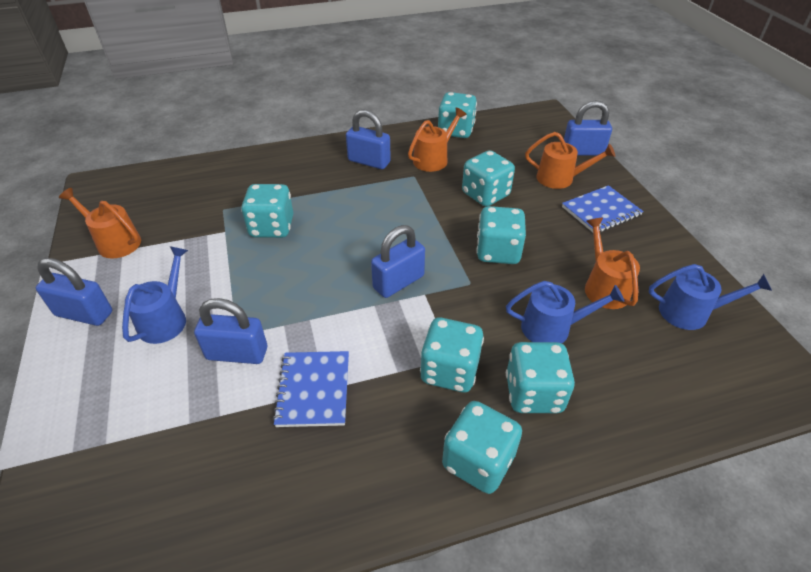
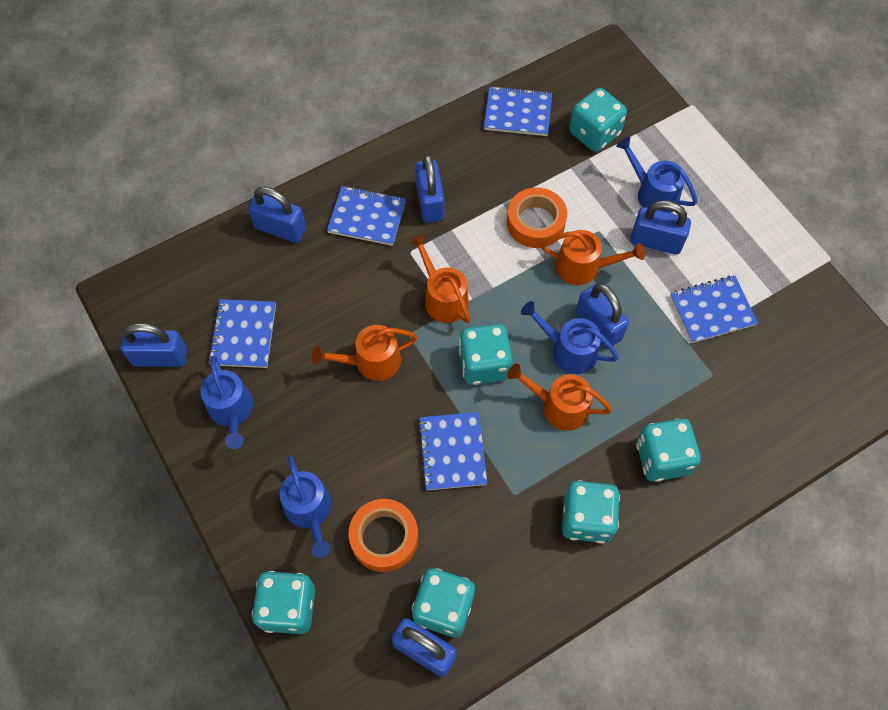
blue notebook: 2 -> 5
blue padlock: 5 -> 6
blue watering can: 3 -> 4
orange tape: 0 -> 2
turquoise dice: 7 -> 6

